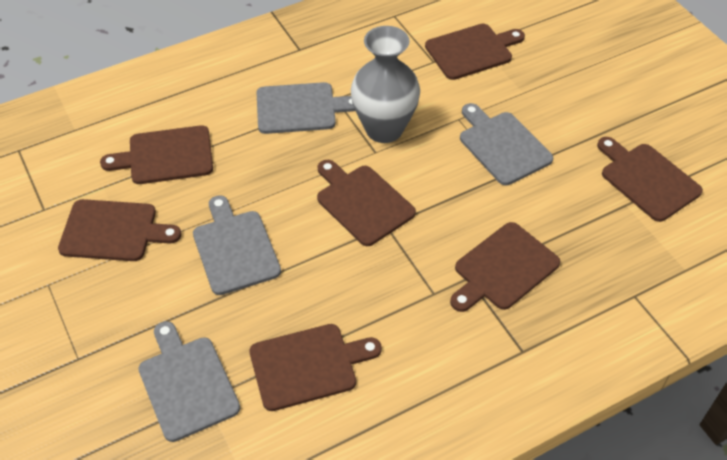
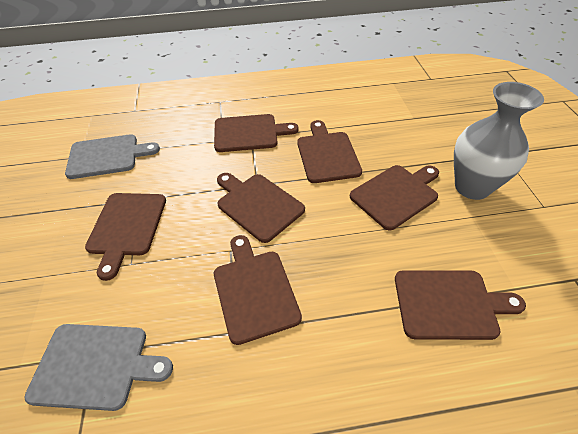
grey cutting board: 4 -> 2

